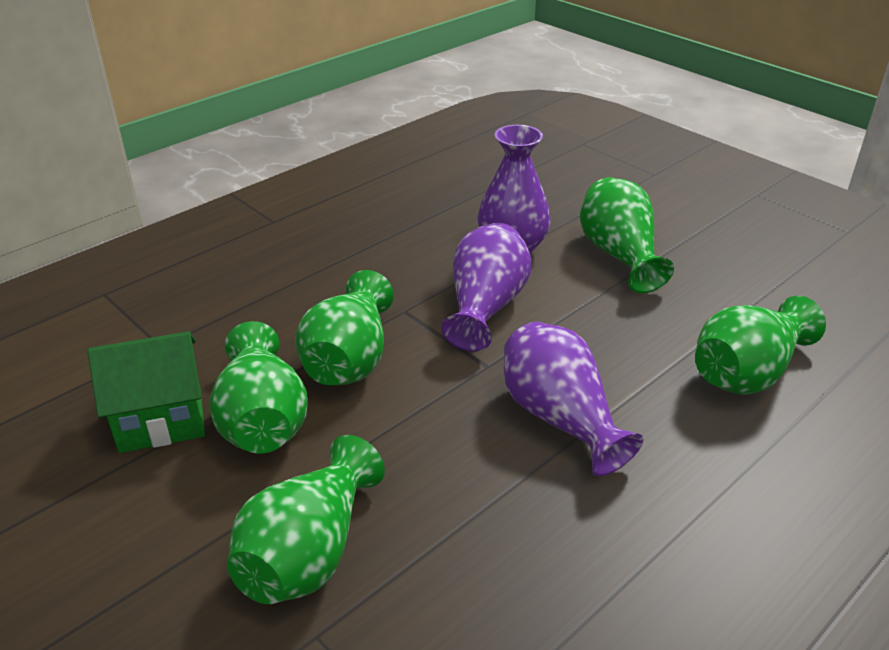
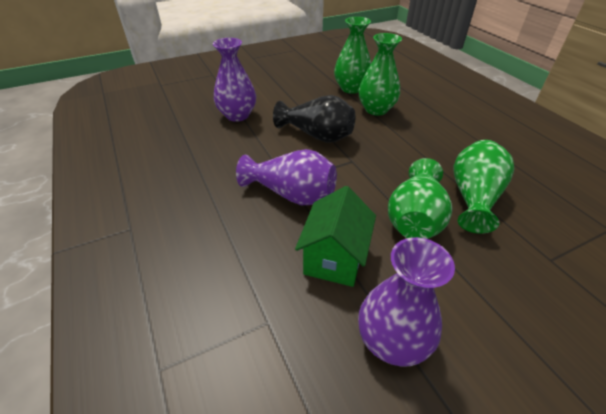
black vase: 0 -> 1
green vase: 5 -> 4

